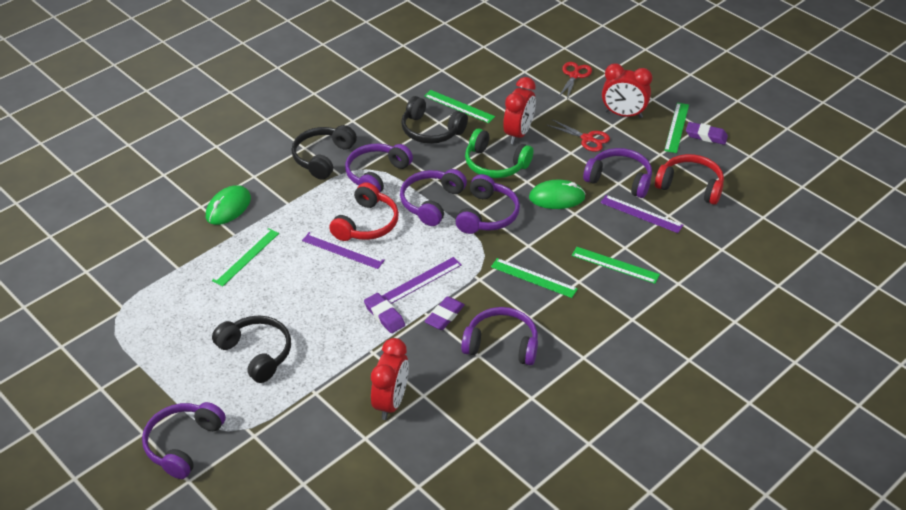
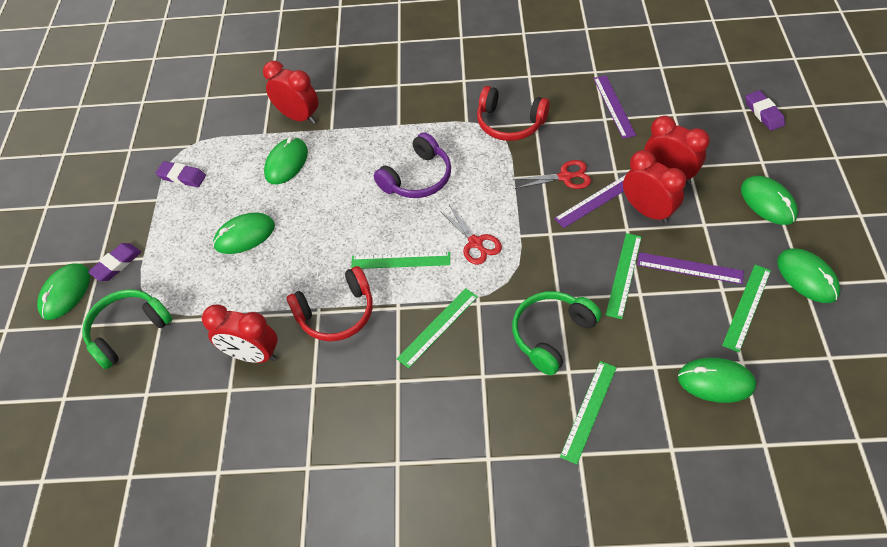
black headphones: 3 -> 0
green headphones: 1 -> 2
green mouse: 2 -> 6
purple headphones: 6 -> 1
red clock: 3 -> 4

